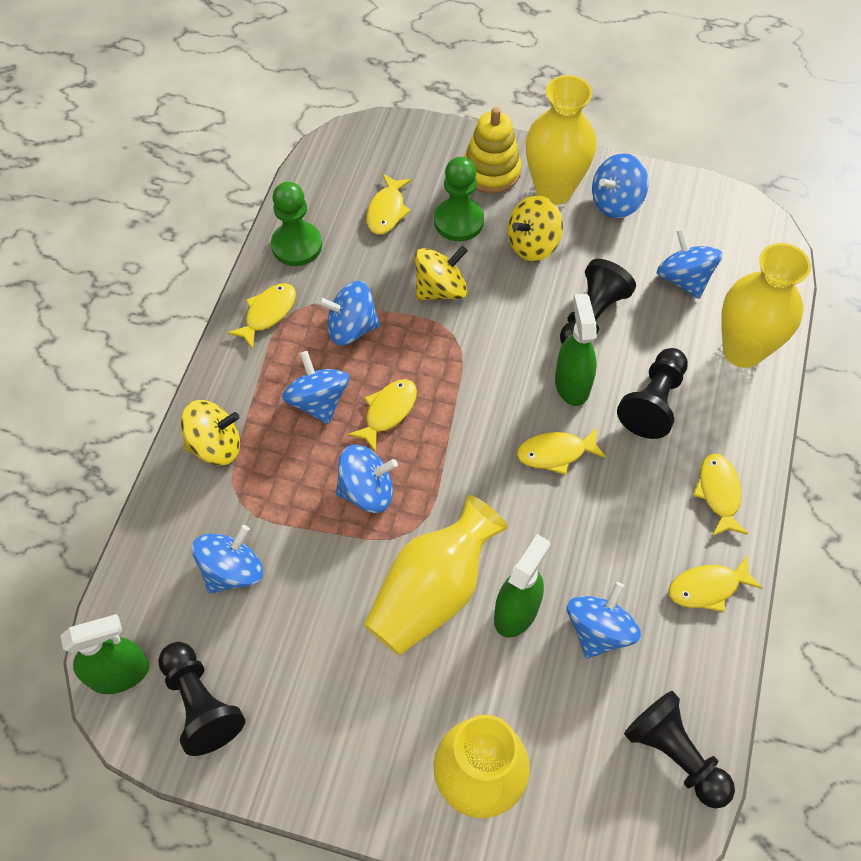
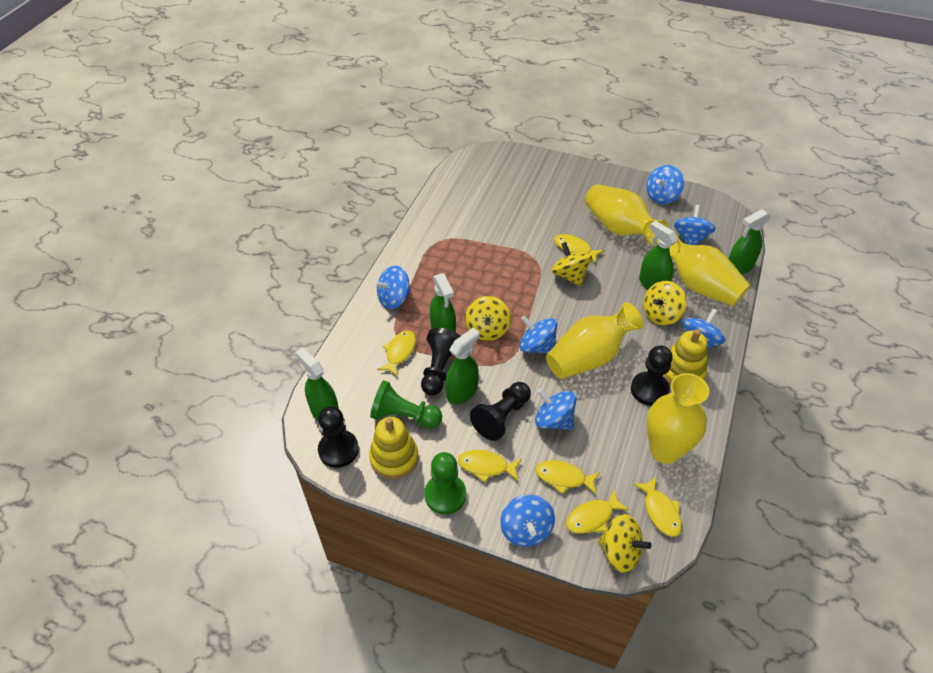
green spray bottle: 3 -> 5
yellow spinning top: 3 -> 4
yellow stacking toy: 1 -> 2

